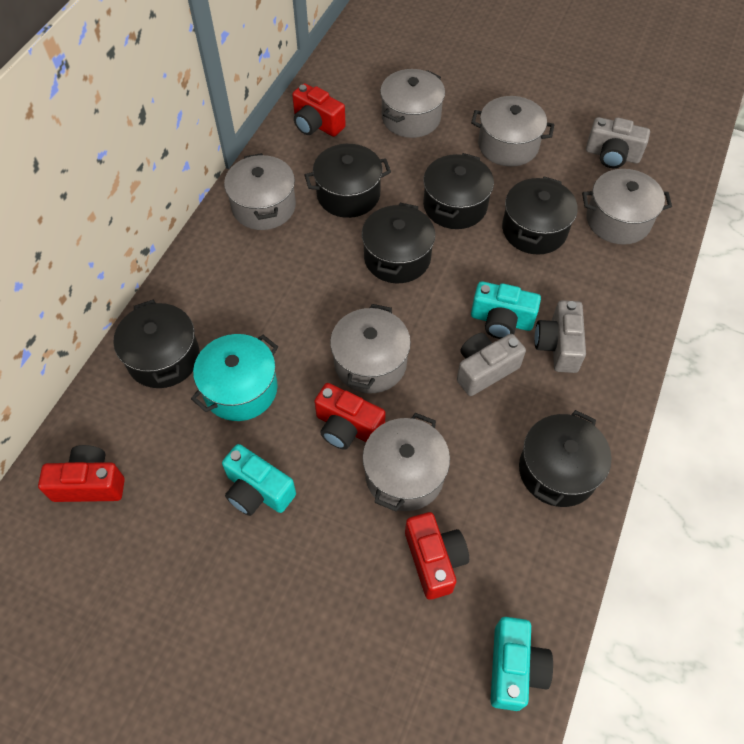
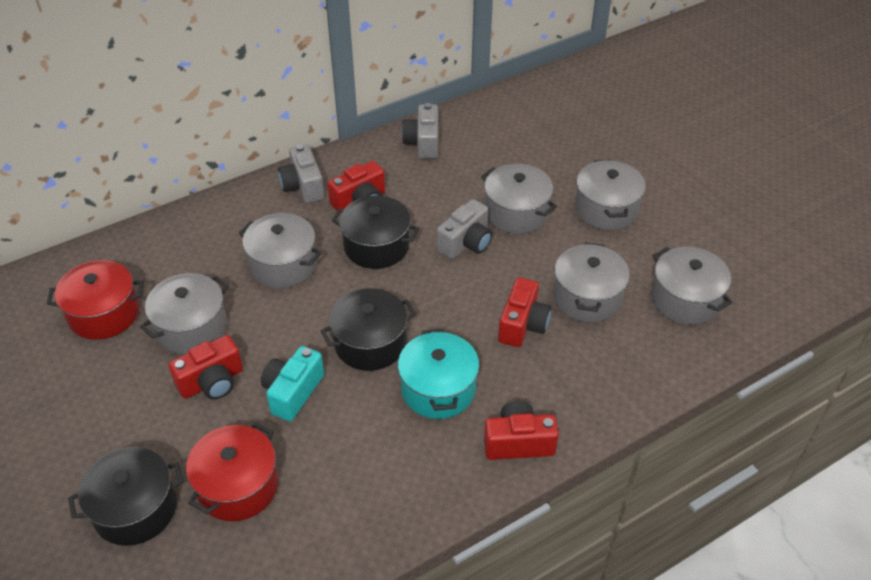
black pot: 6 -> 3
red pot: 0 -> 2
turquoise camera: 3 -> 1

